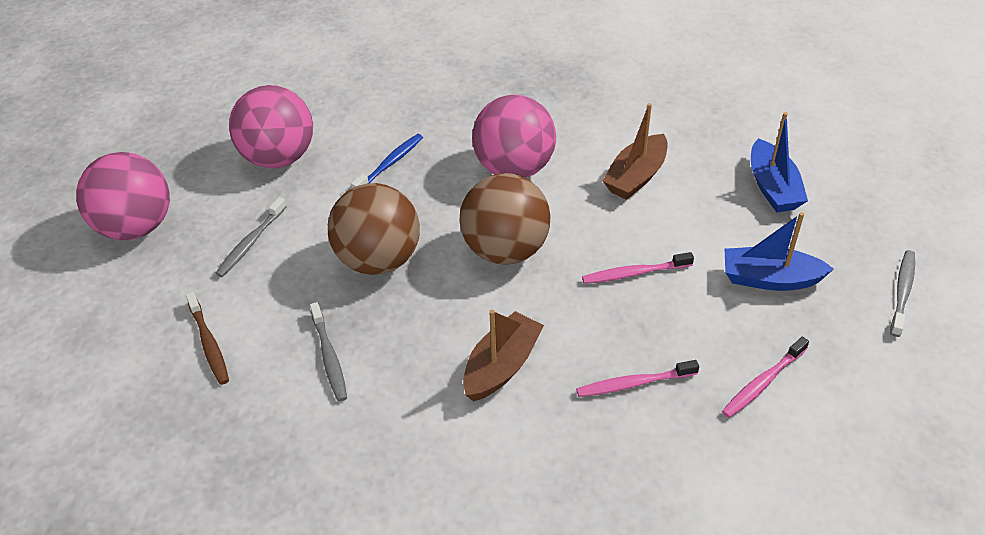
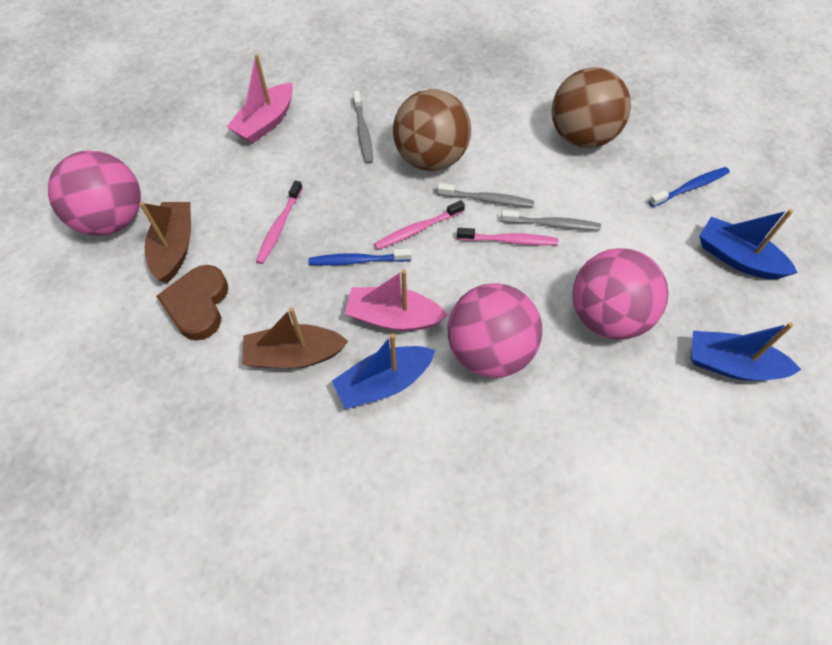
blue boat: 2 -> 3
blue toothbrush: 1 -> 2
brown heart: 0 -> 1
brown toothbrush: 1 -> 0
pink boat: 0 -> 2

